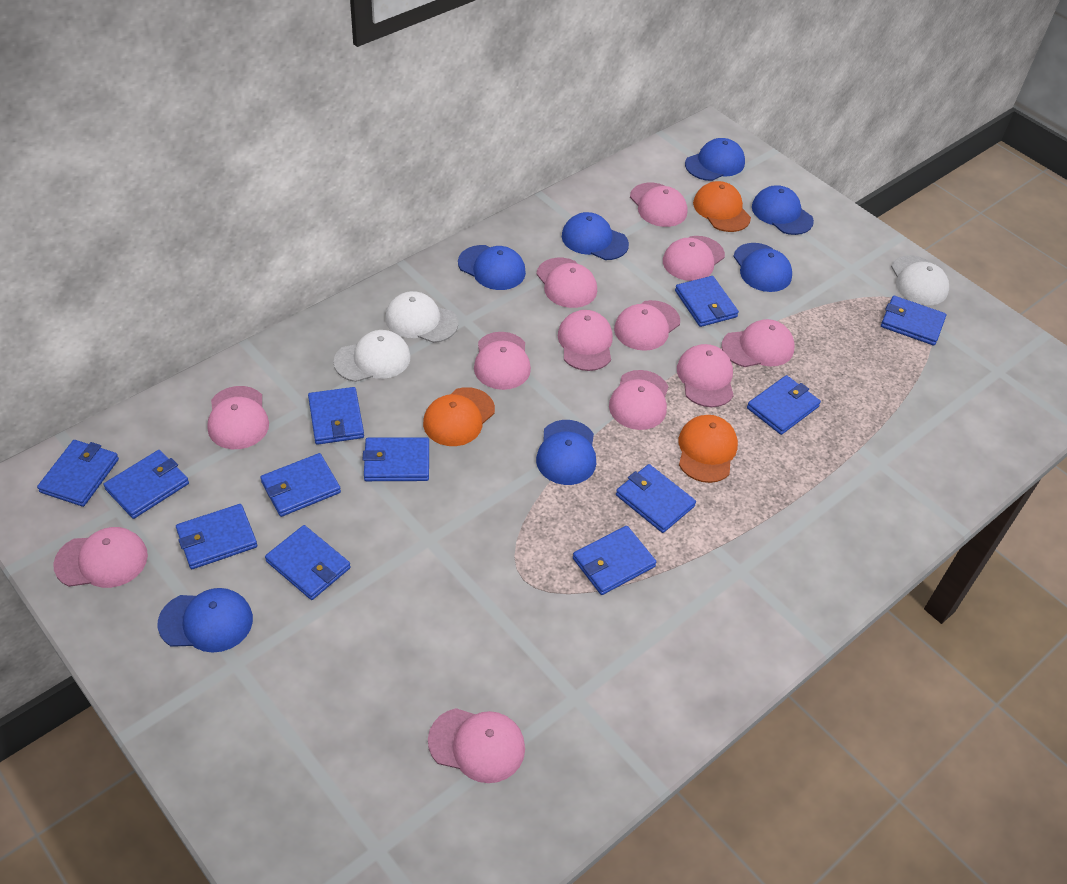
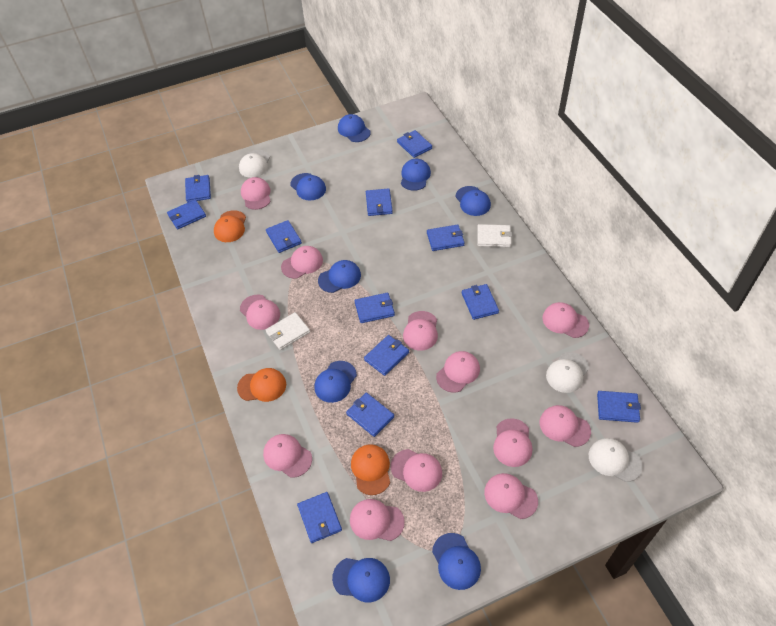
blue cap: 7 -> 8
white wallet: 0 -> 2

